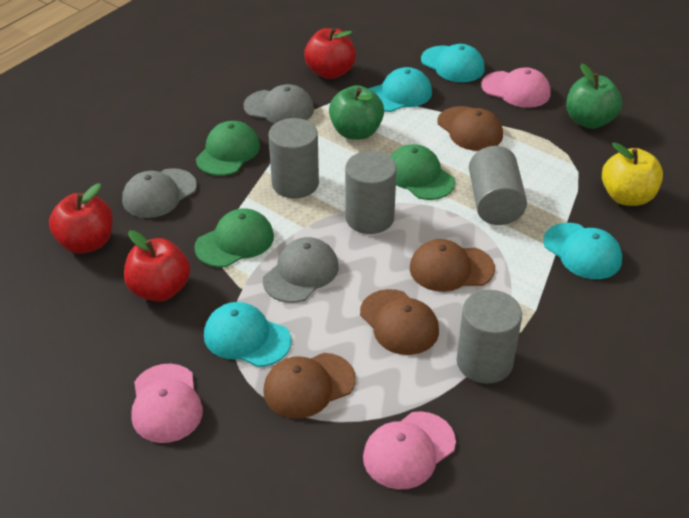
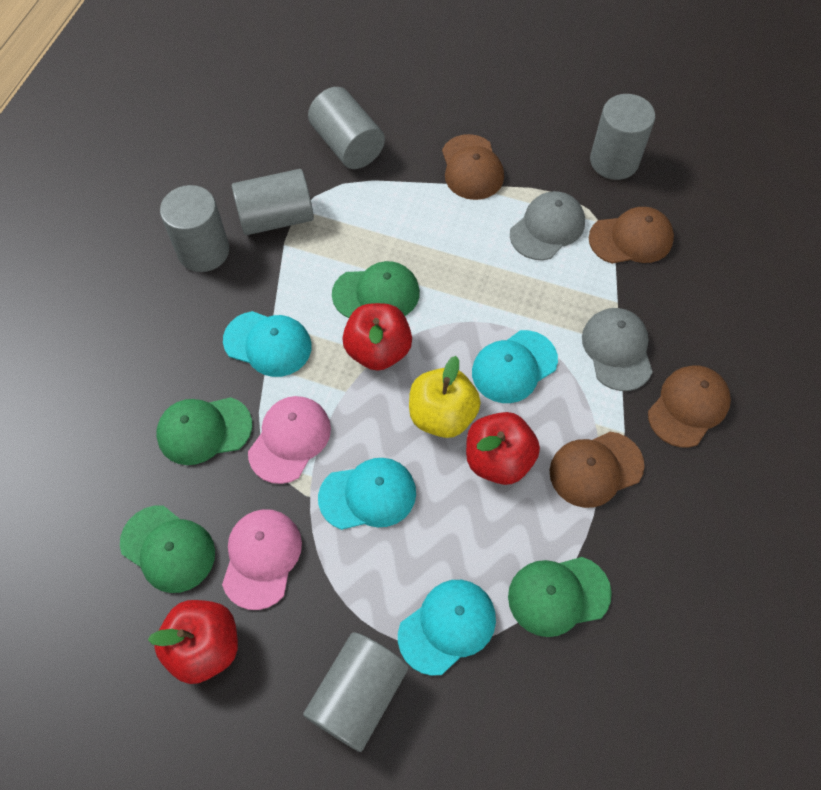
green apple: 2 -> 0
green cap: 3 -> 4
grey cap: 3 -> 2
grey cylinder: 4 -> 5
pink cap: 3 -> 2

